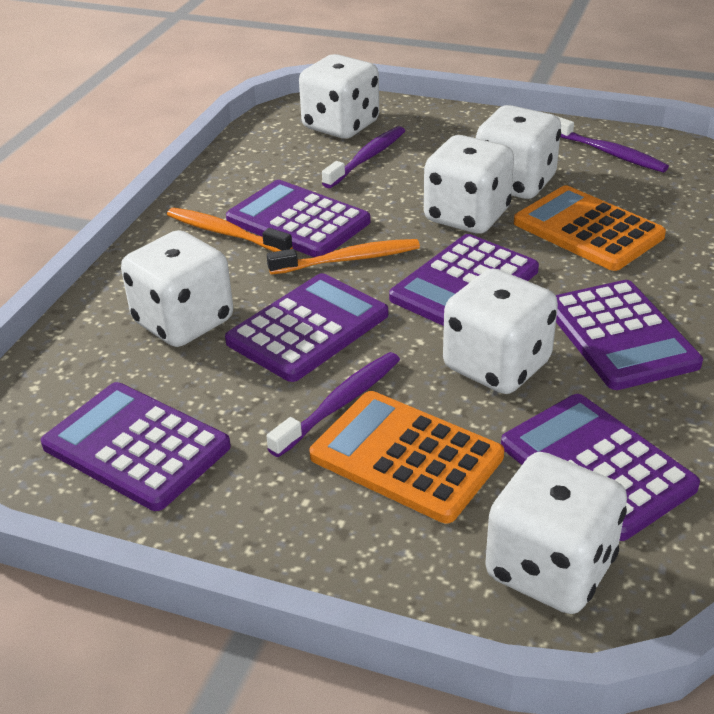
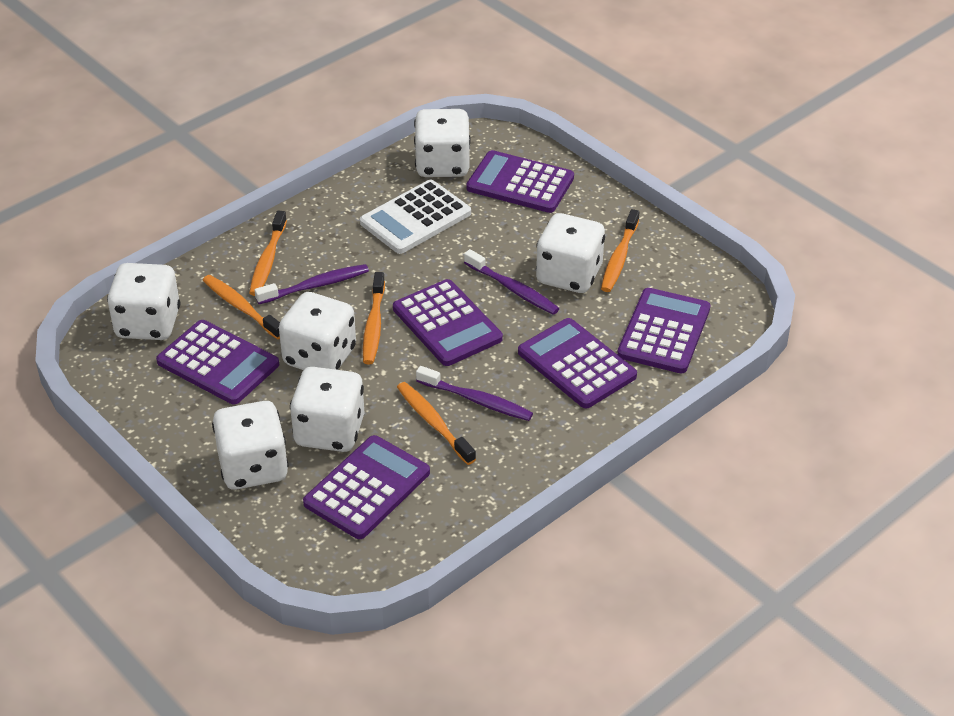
orange calculator: 2 -> 0
orange toothbrush: 2 -> 5
white calculator: 0 -> 1

